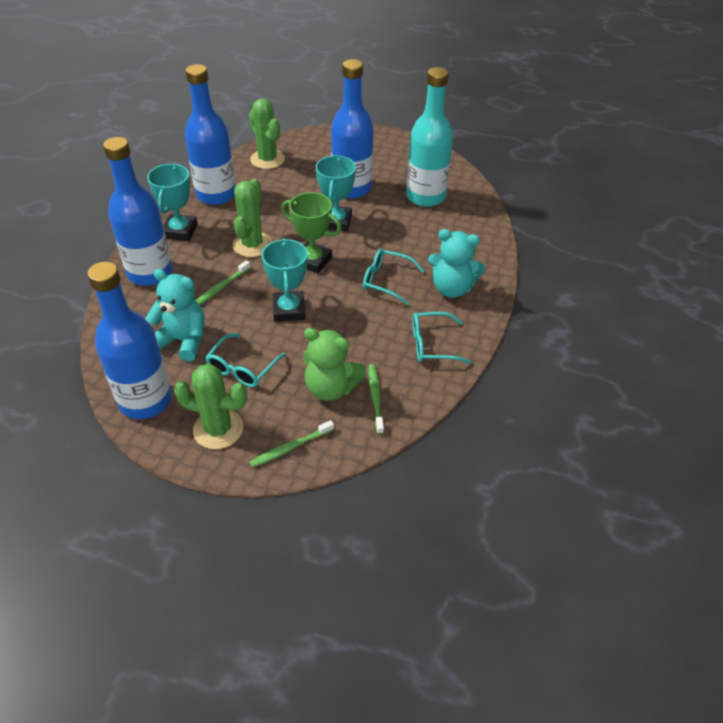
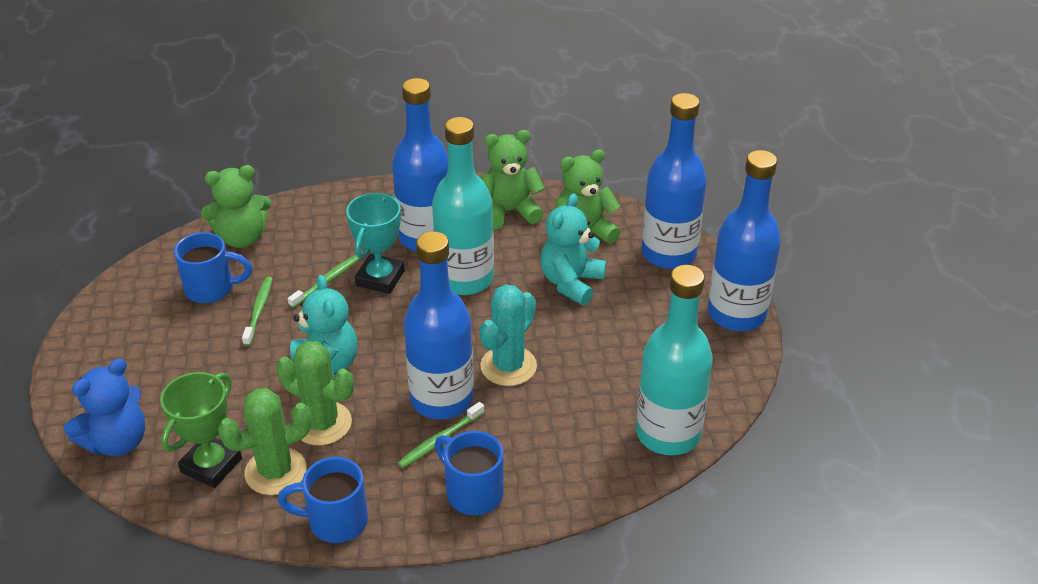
blue mug: 0 -> 3
blue teddy bear: 0 -> 1
green cactus: 3 -> 2
green teddy bear: 1 -> 3
turquoise bottle: 1 -> 2
turquoise cactus: 0 -> 1
turquoise glasses: 3 -> 0
turquoise trophy: 3 -> 1

